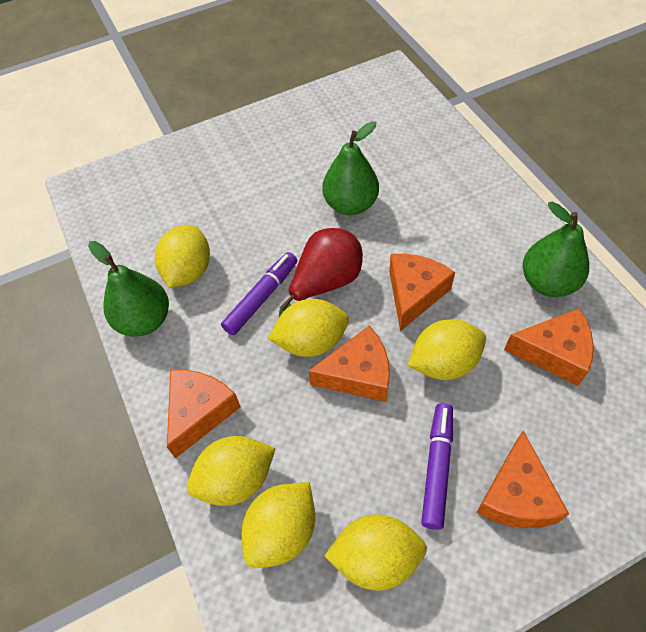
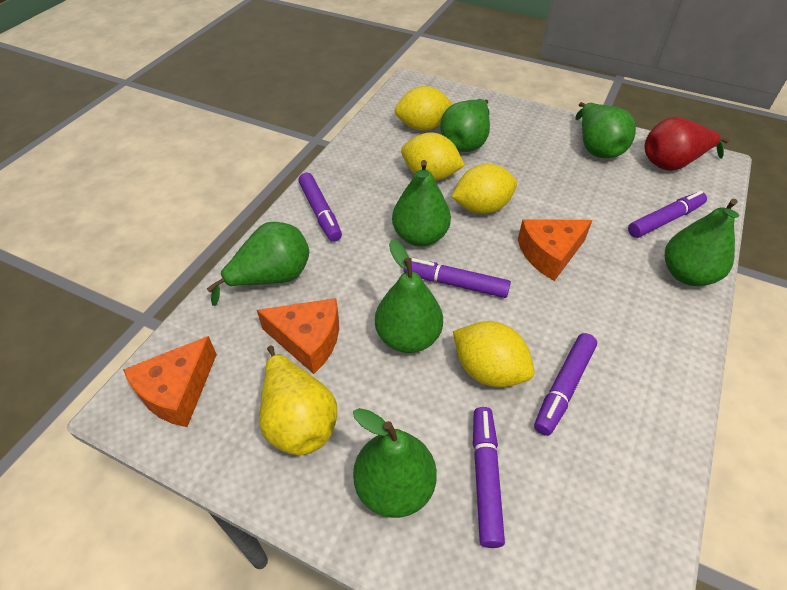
green pear: 3 -> 7
orange cheese: 5 -> 3
purple marker: 2 -> 5
yellow lemon: 6 -> 4
yellow pear: 0 -> 1

